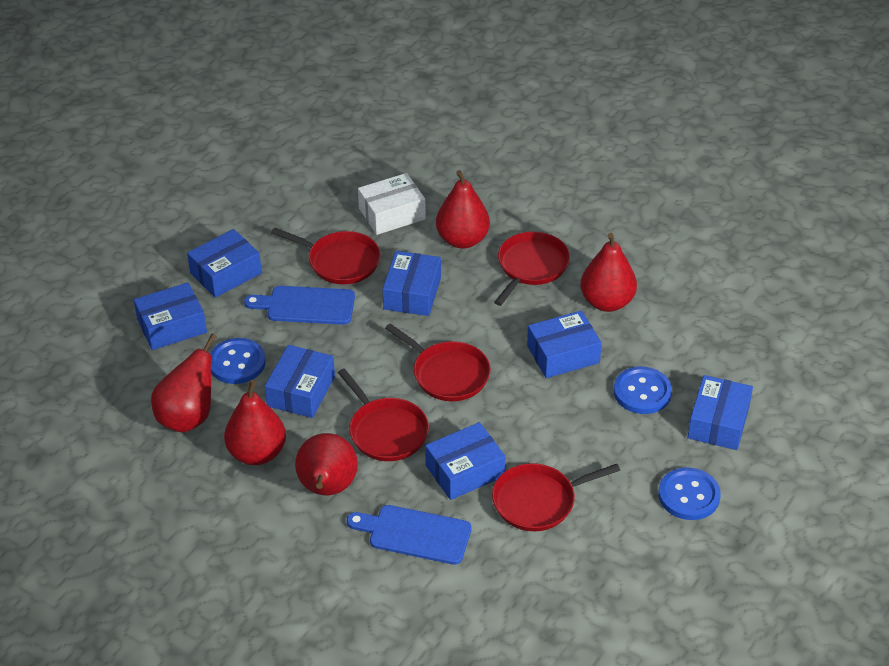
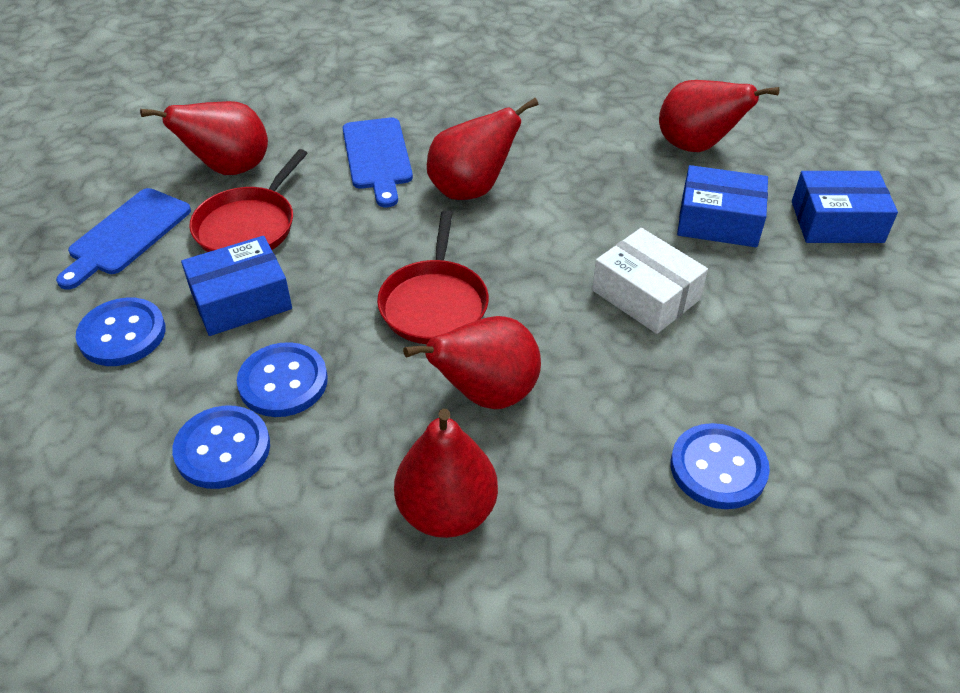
blue box: 7 -> 3
blue button: 3 -> 4
red pan: 5 -> 2

